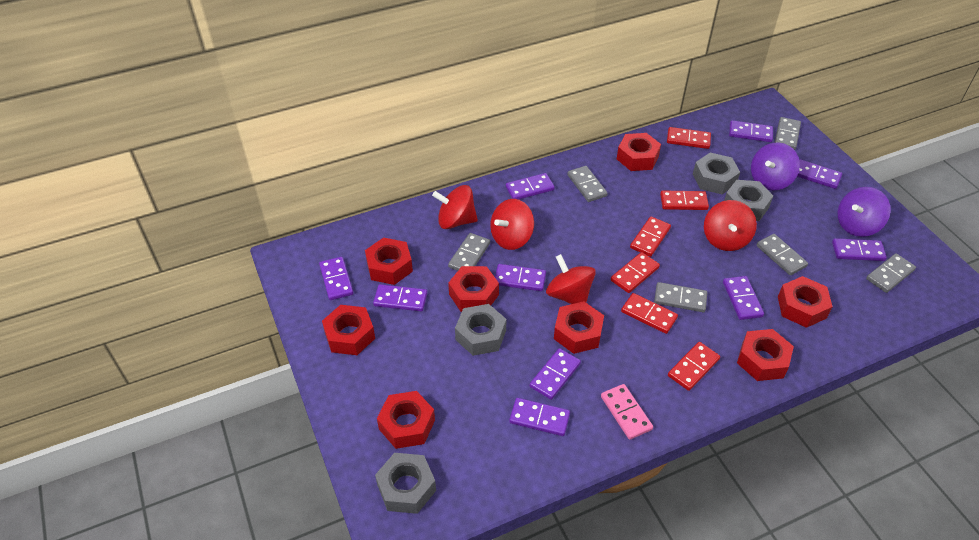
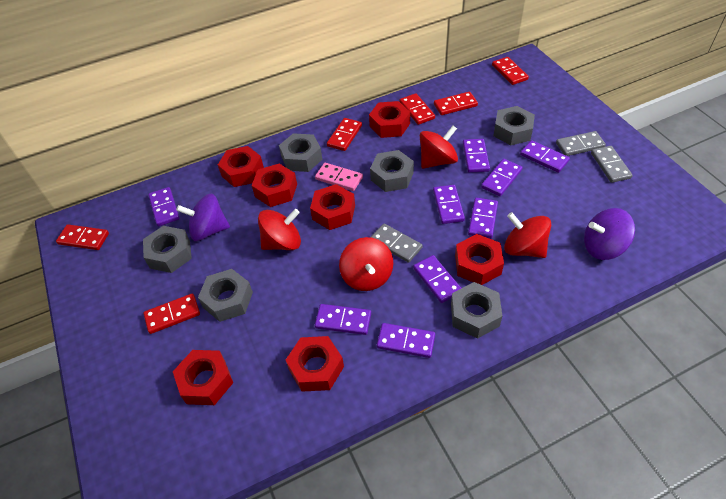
grey domino: 6 -> 3
grey nut: 4 -> 6
purple domino: 10 -> 9
red nut: 8 -> 7

